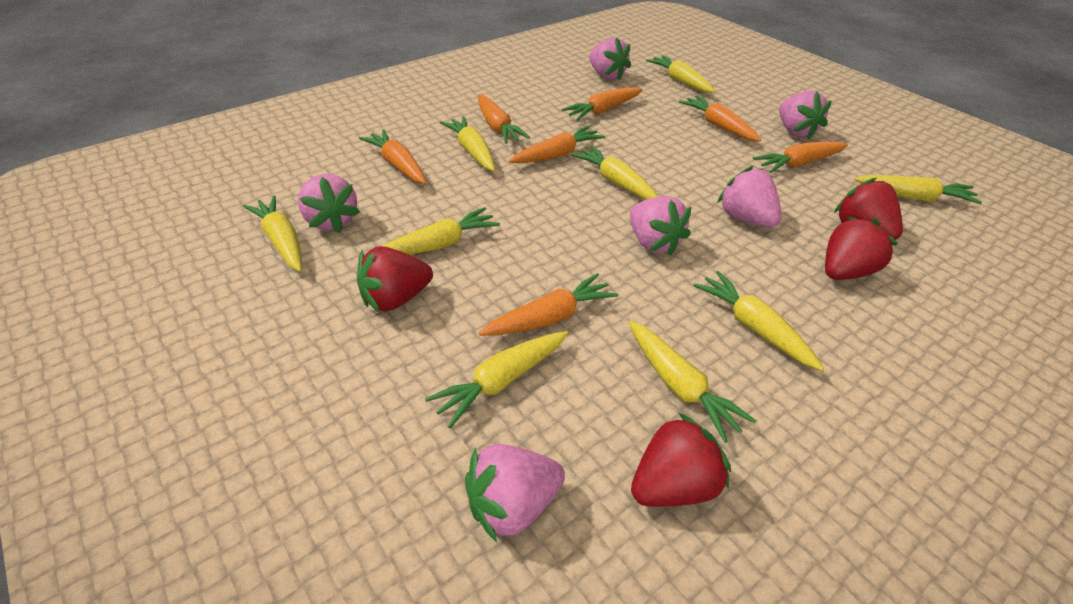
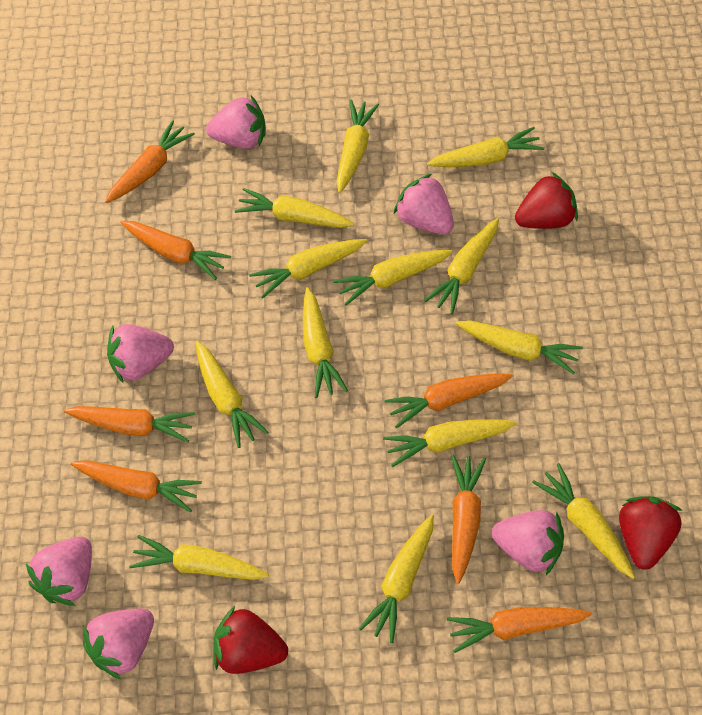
red strawberry: 4 -> 3
yellow carrot: 9 -> 13

